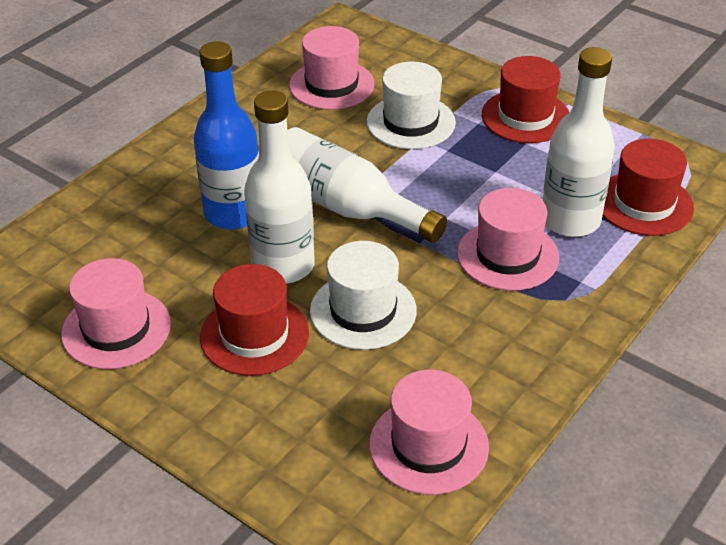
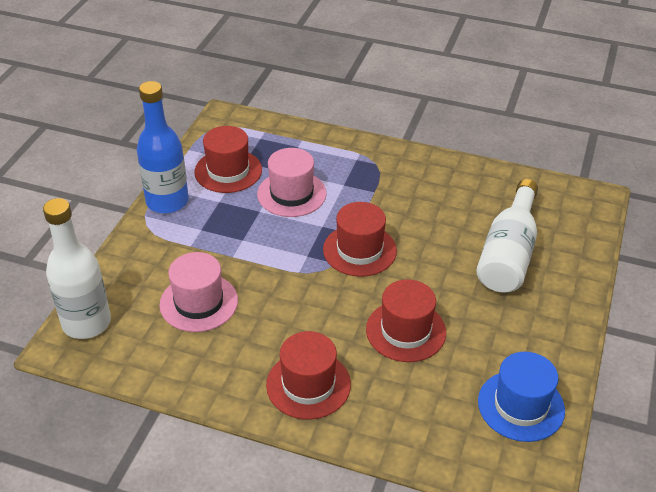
blue hat: 0 -> 1
pink hat: 4 -> 2
red hat: 3 -> 4
white bottle: 3 -> 2
white hat: 2 -> 0

